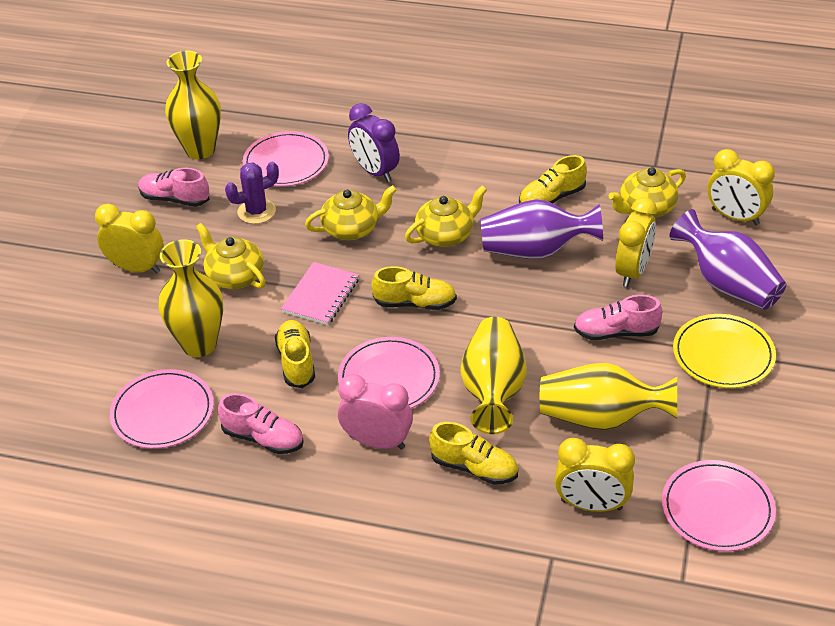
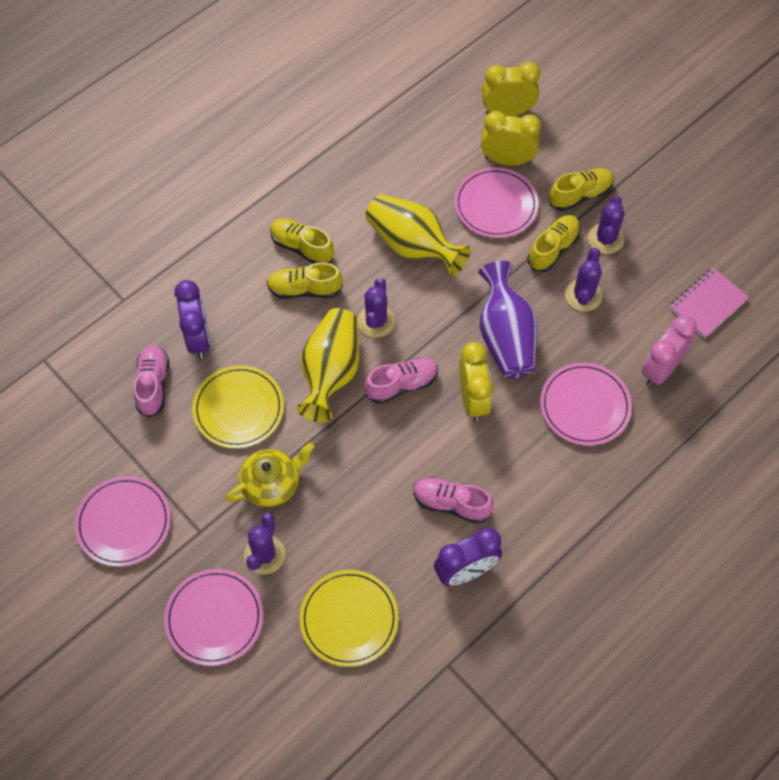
purple cactus: 1 -> 4
purple clock: 1 -> 2
purple vase: 2 -> 1
yellow clock: 4 -> 3
yellow plate: 1 -> 2
yellow teapot: 4 -> 1
yellow vase: 4 -> 2

